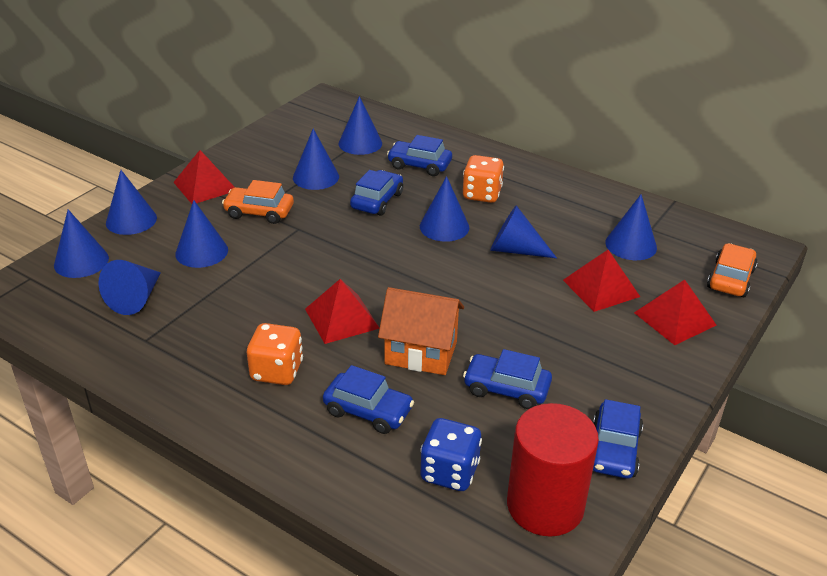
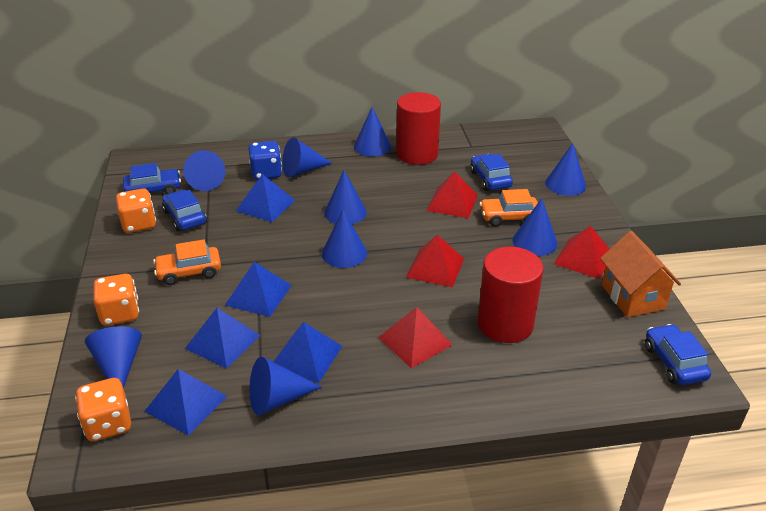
blue car: 5 -> 4
blue pyramid: 0 -> 5
orange dice: 2 -> 3
red cylinder: 1 -> 2

